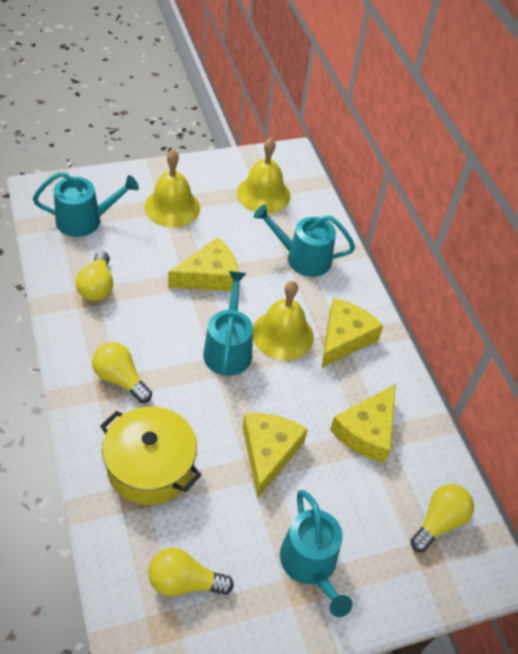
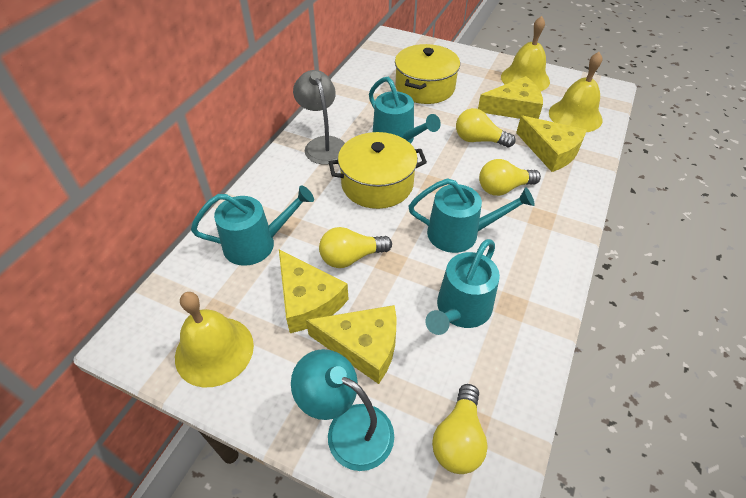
grey lamp: 0 -> 1
turquoise lamp: 0 -> 1
yellow pot: 1 -> 2

